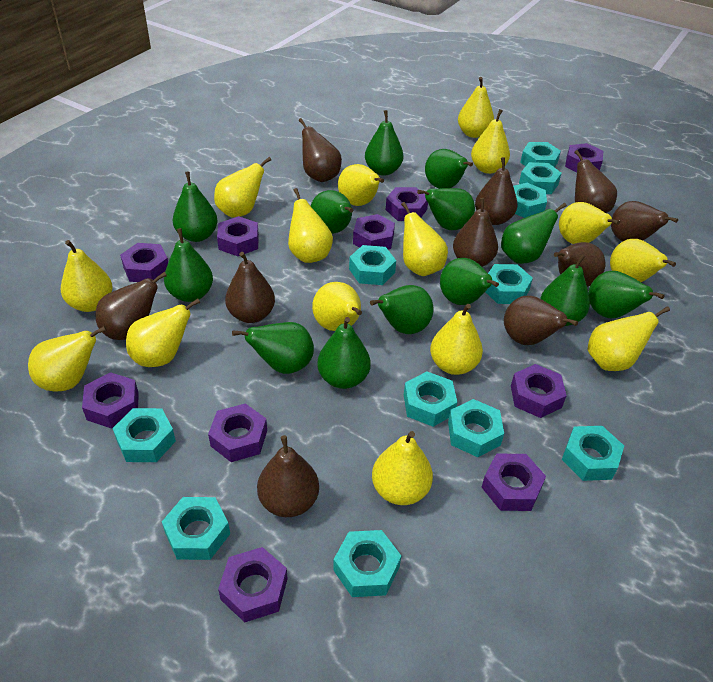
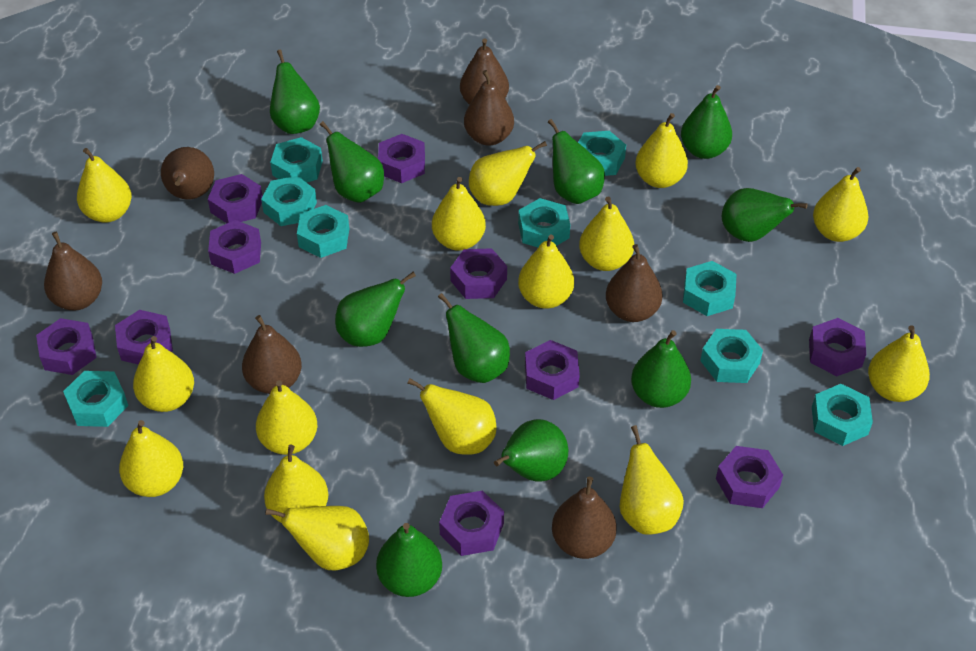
brown pear: 10 -> 7
green pear: 13 -> 10
turquoise nut: 11 -> 9

